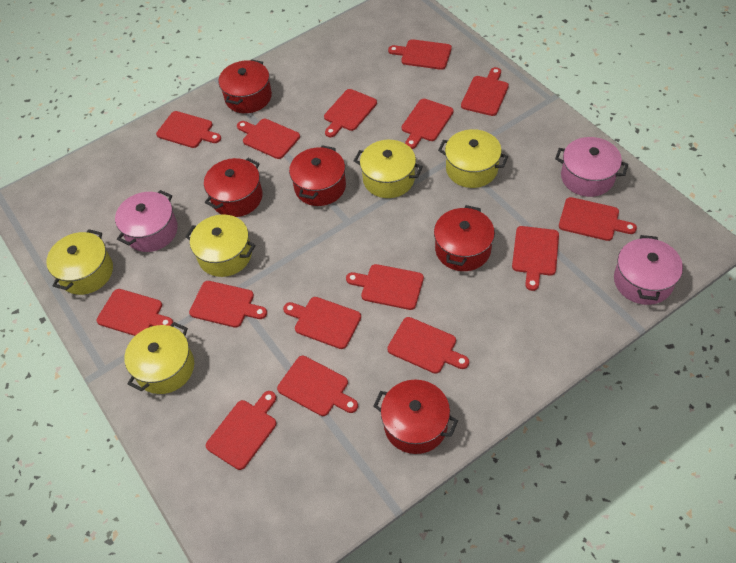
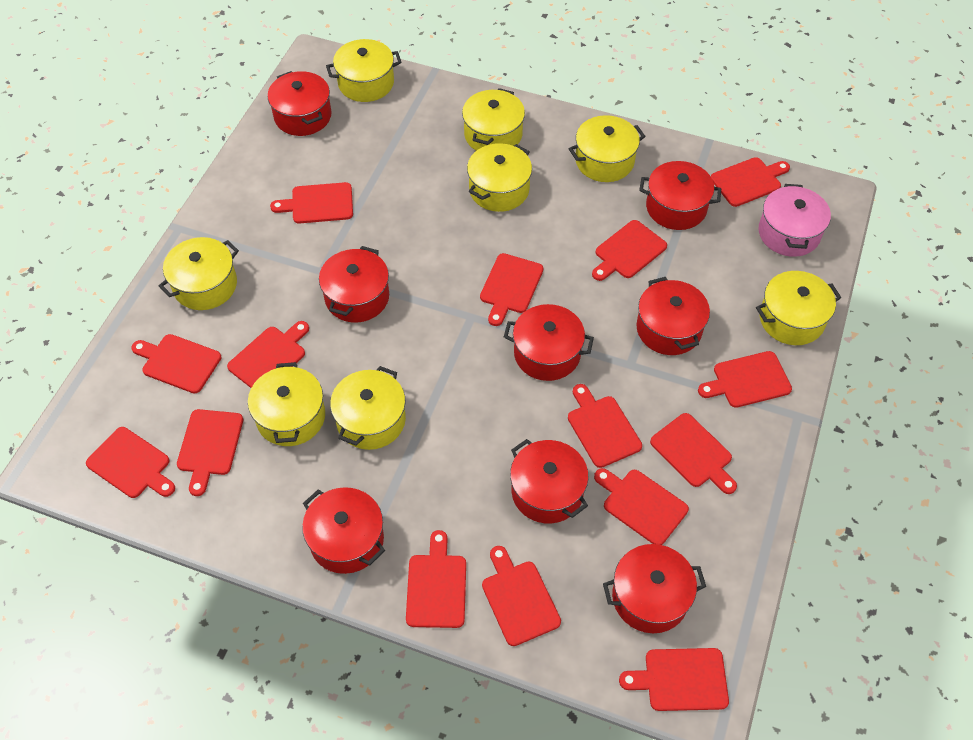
pink pot: 3 -> 1
red pot: 5 -> 8
yellow pot: 5 -> 8

